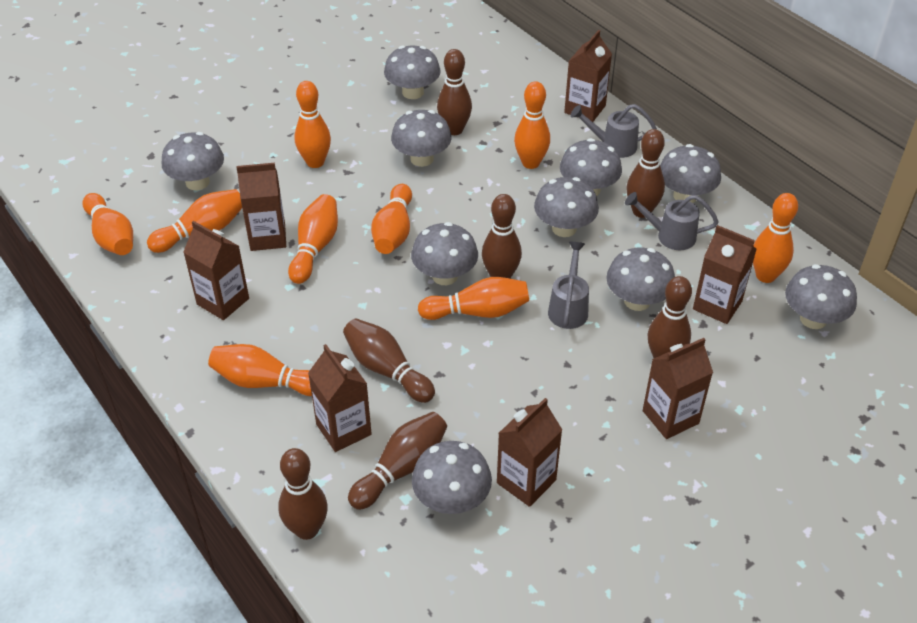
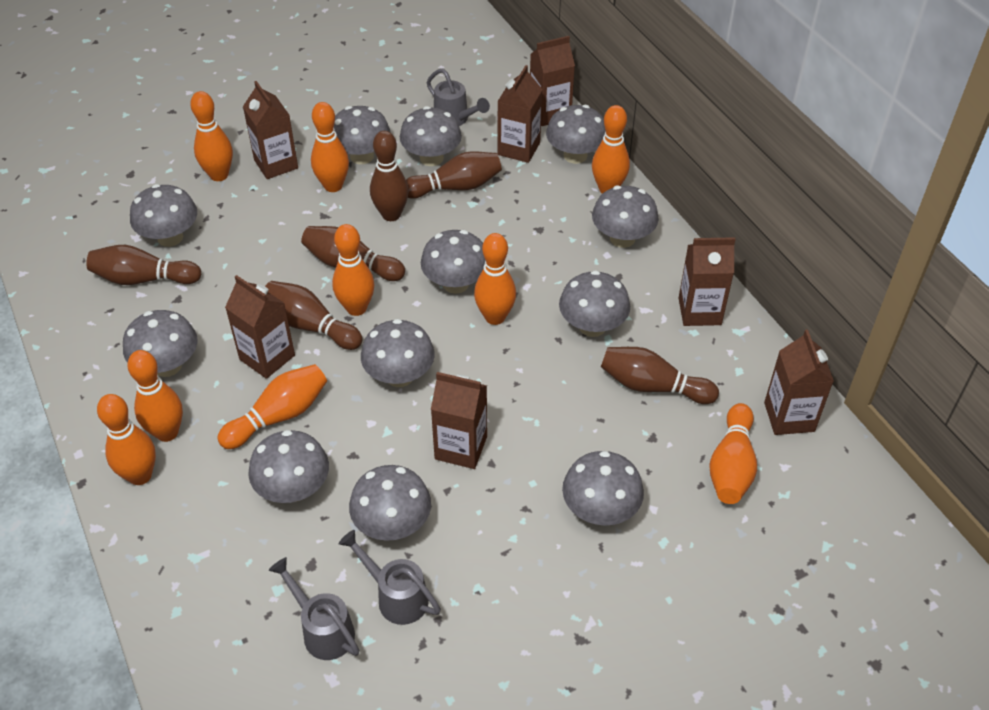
brown bowling pin: 7 -> 6
grey mushroom: 10 -> 12

